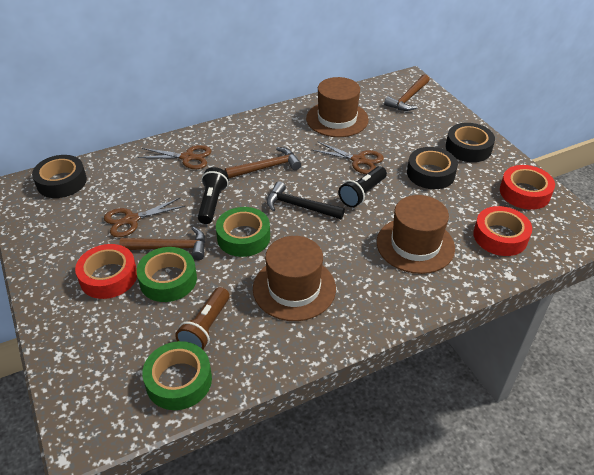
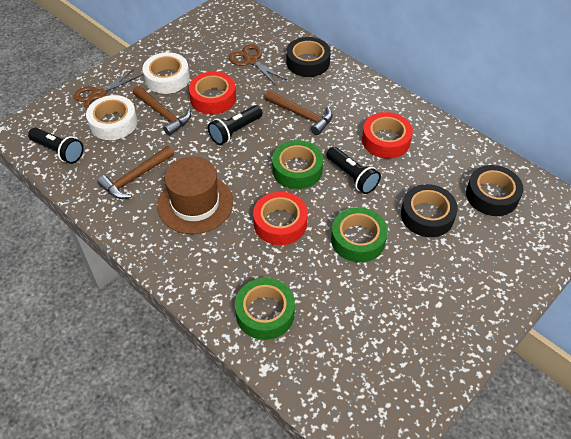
black flashlight: 2 -> 3
black hammer: 1 -> 0
brown flashlight: 1 -> 0
brown hat: 3 -> 1
brown scissors: 3 -> 2
white tape: 0 -> 2

